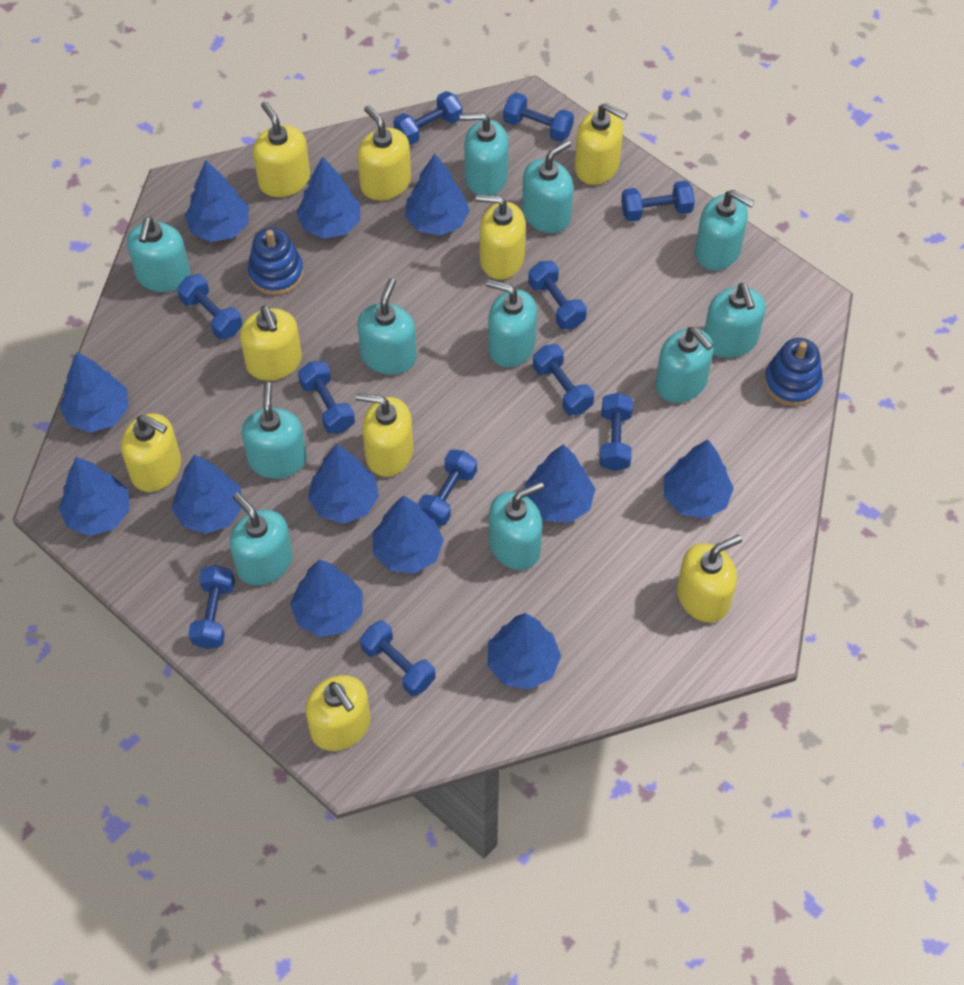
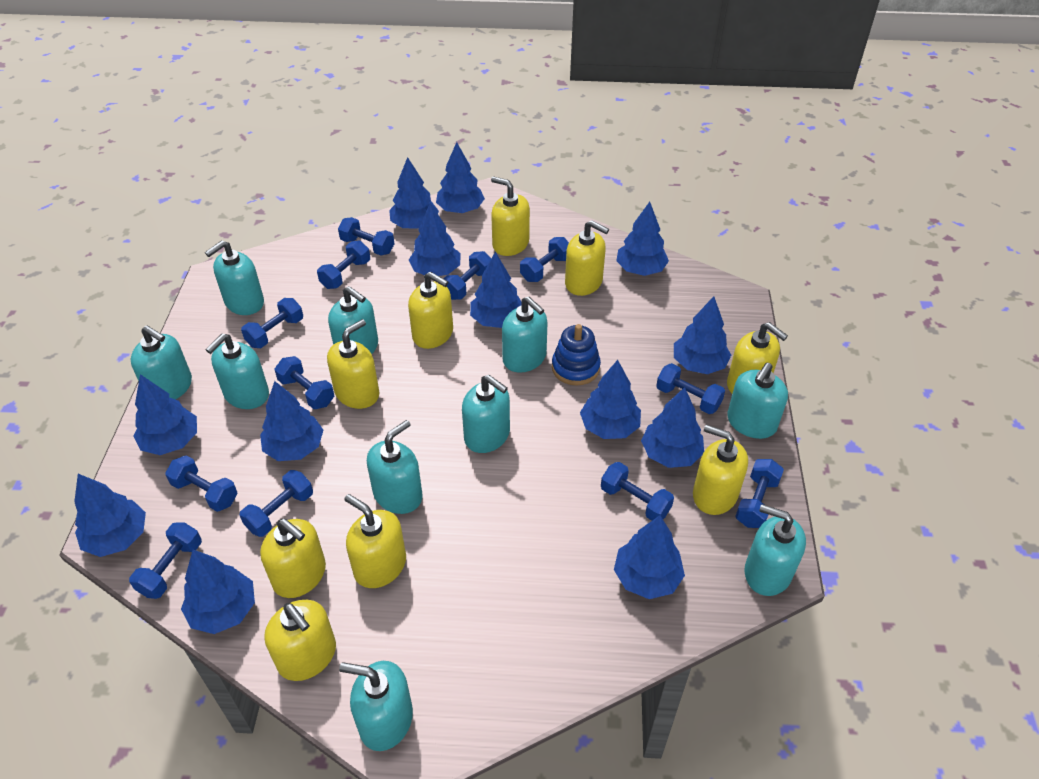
blue dumbbell: 11 -> 12
blue stacking toy: 2 -> 1
blue tree: 12 -> 13
turquoise soap dispenser: 11 -> 10

